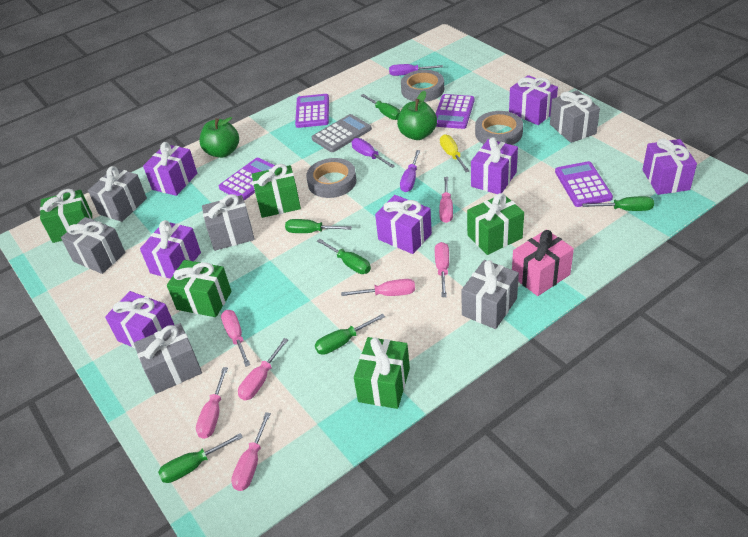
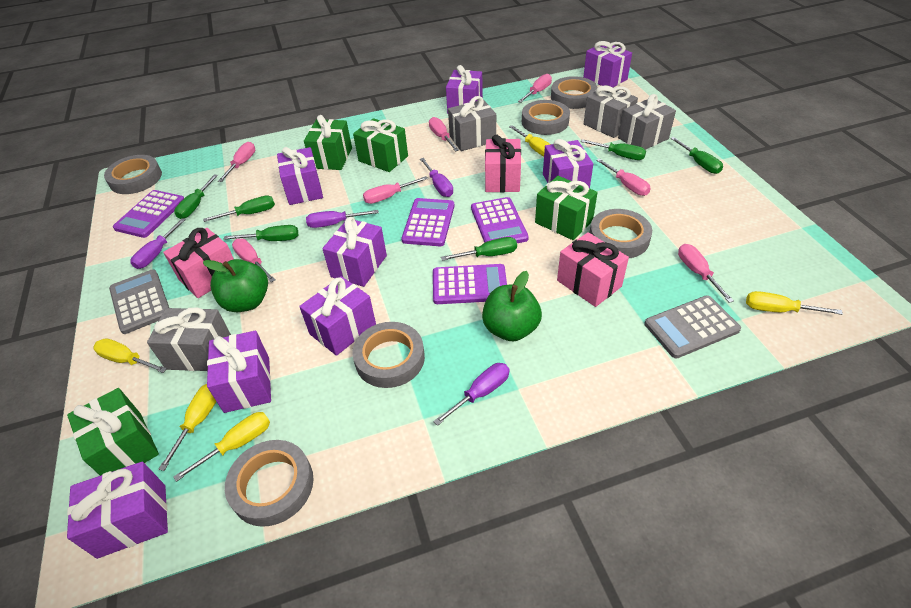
green gift: 5 -> 4
grey calculator: 1 -> 2
grey gift: 6 -> 4
grey tape: 3 -> 6
pink gift: 1 -> 3
purple gift: 7 -> 8
purple screwdriver: 3 -> 4
yellow screwdriver: 1 -> 5

